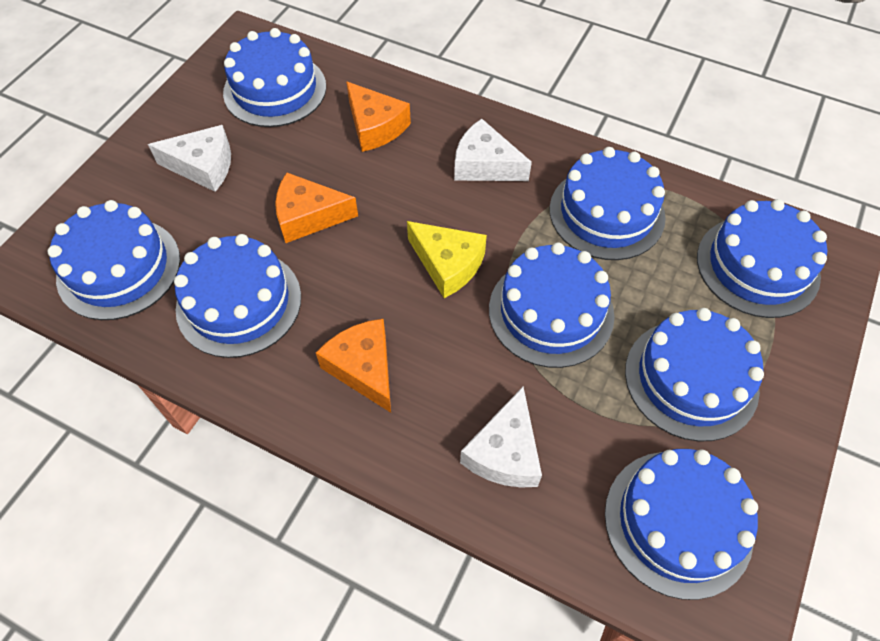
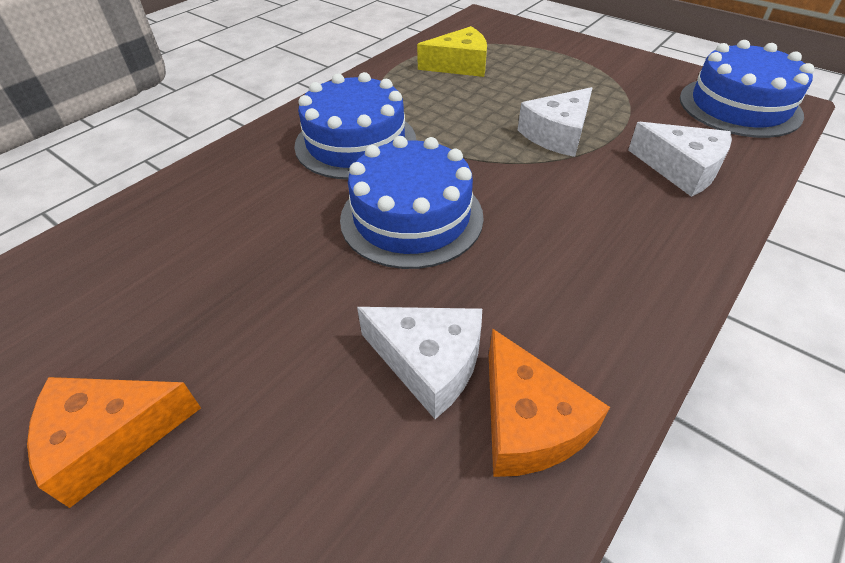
blue cake: 8 -> 3
orange cheese: 3 -> 2

